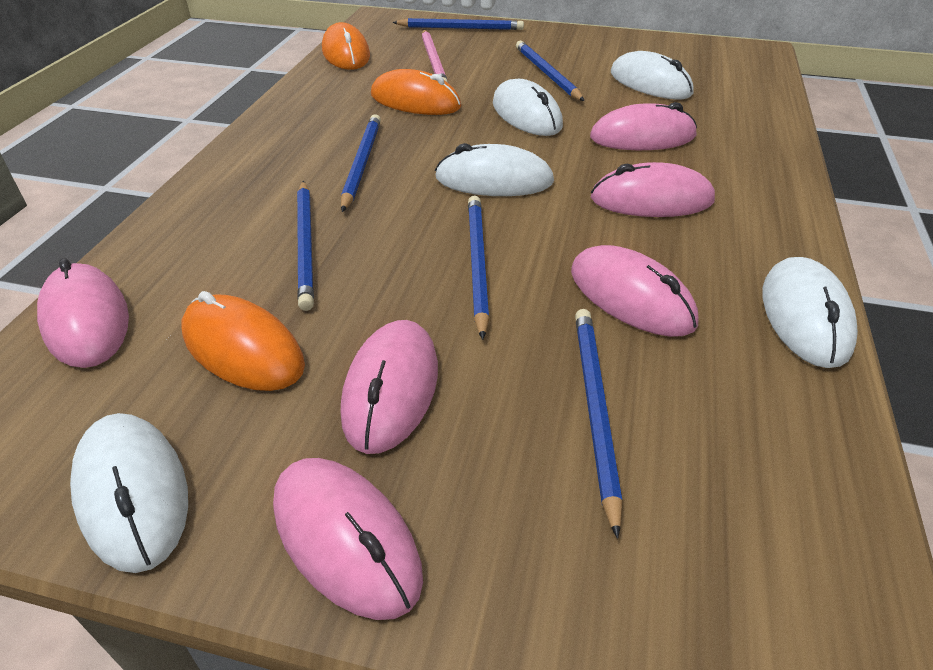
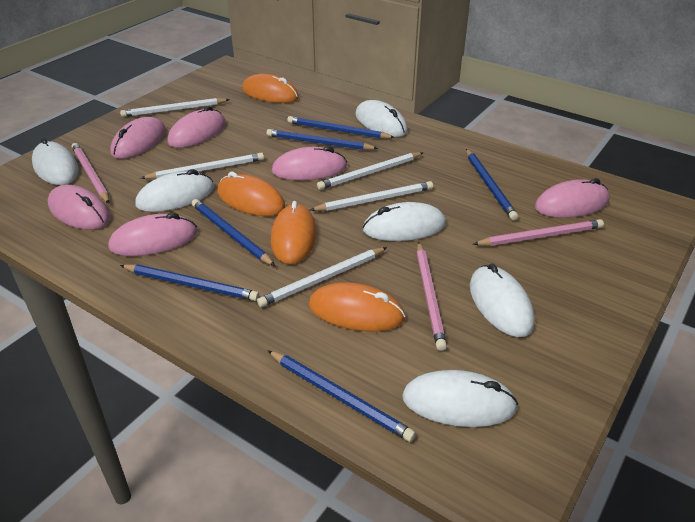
orange mouse: 3 -> 4
pink pencil: 1 -> 3
white mouse: 5 -> 6
white pencil: 0 -> 5

